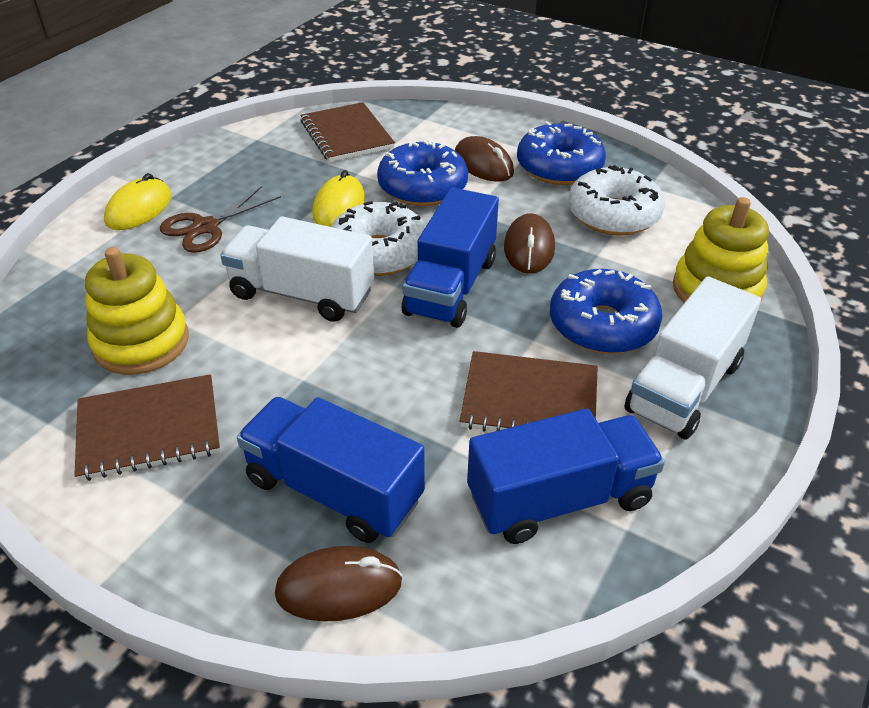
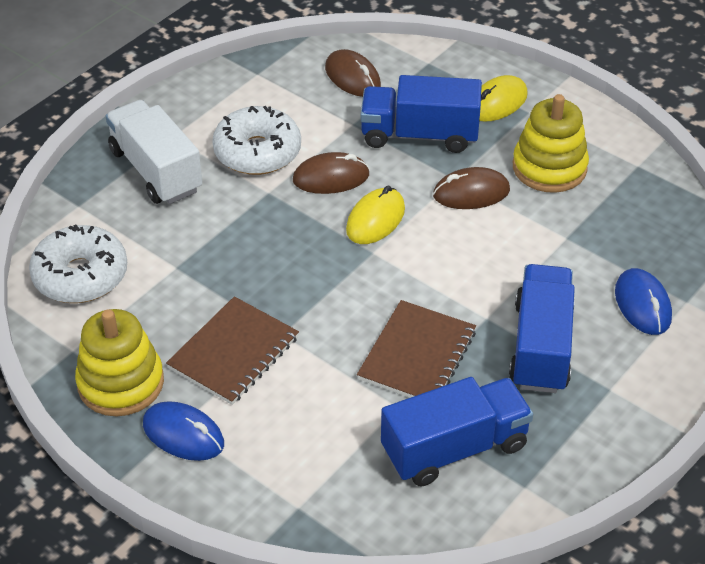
blue donut: 3 -> 0
blue mouse: 0 -> 2
brown notebook: 3 -> 2
brown scissors: 1 -> 0
white truck: 2 -> 1

